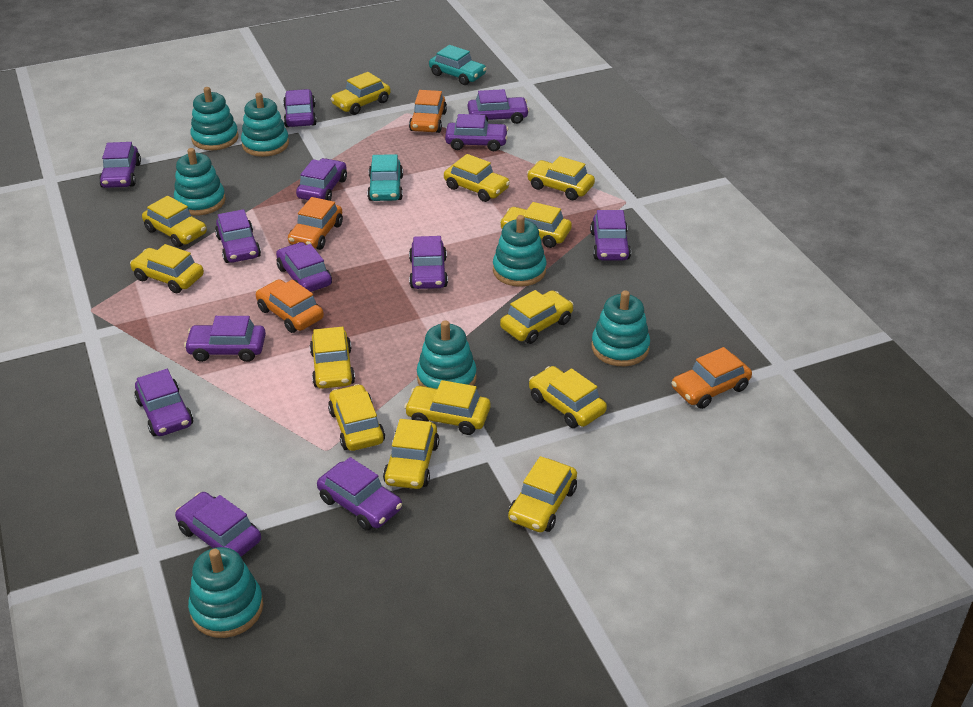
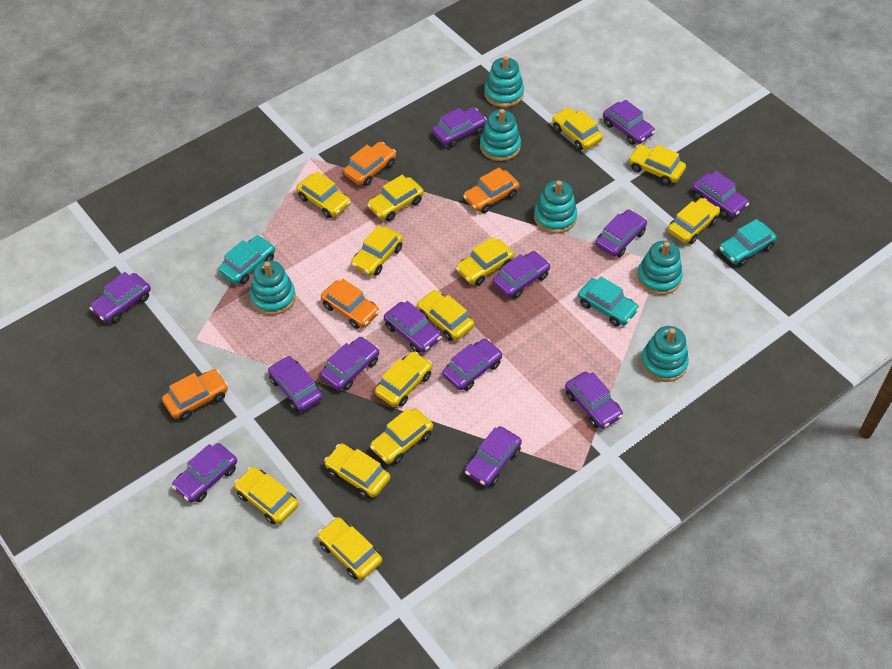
turquoise car: 2 -> 3
turquoise stacking toy: 7 -> 6

